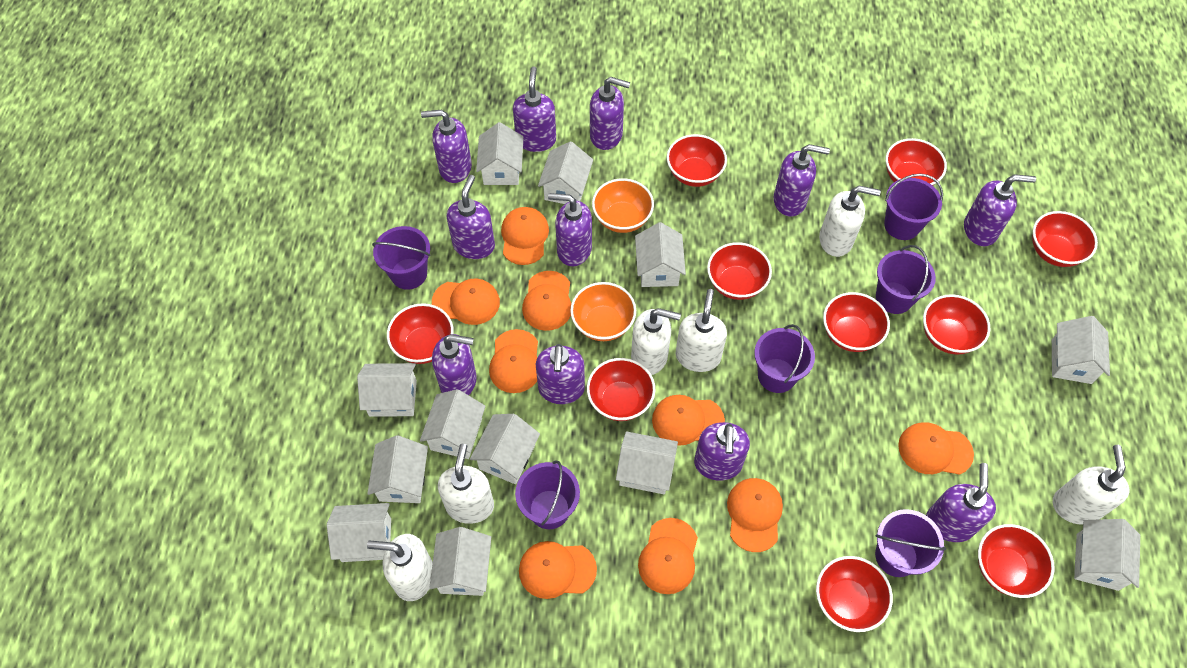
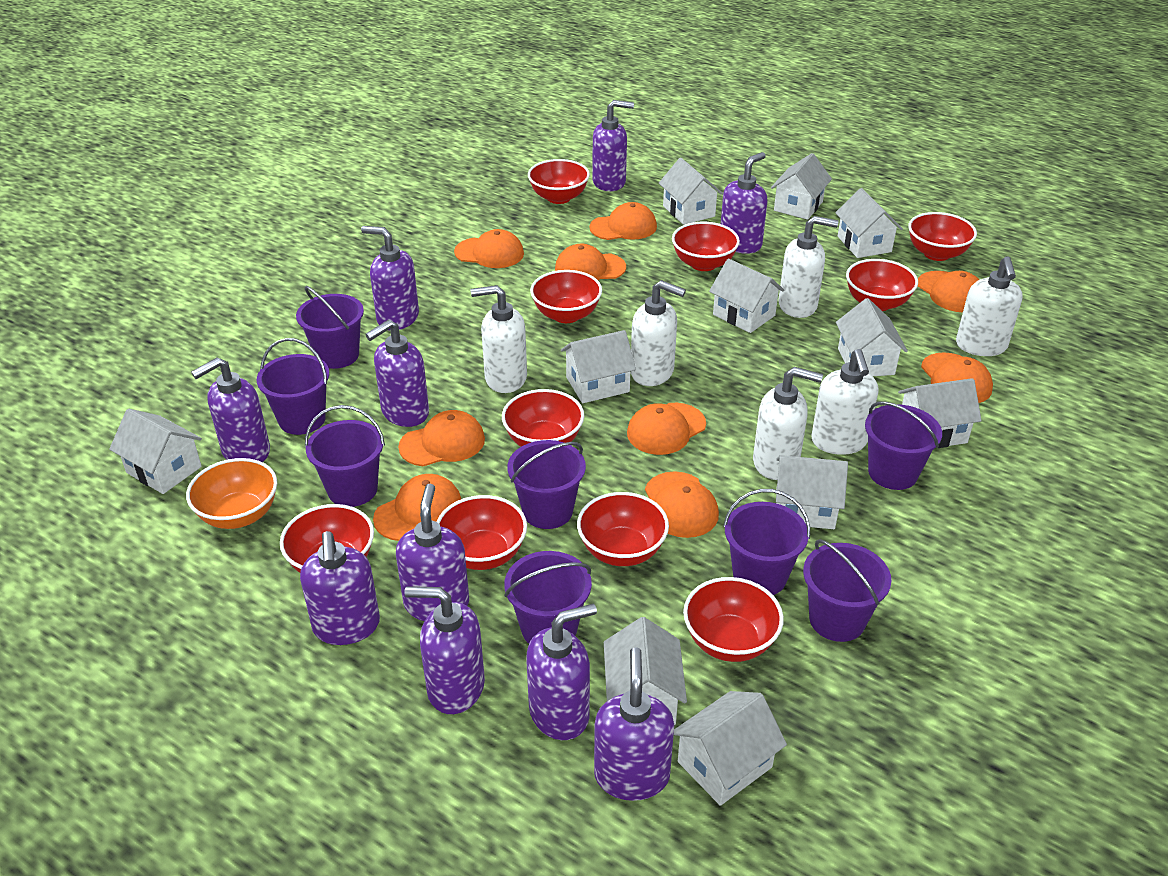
orange bowl: 2 -> 1
purple bucket: 6 -> 8
purple soap dispenser: 11 -> 10
white house: 12 -> 11

